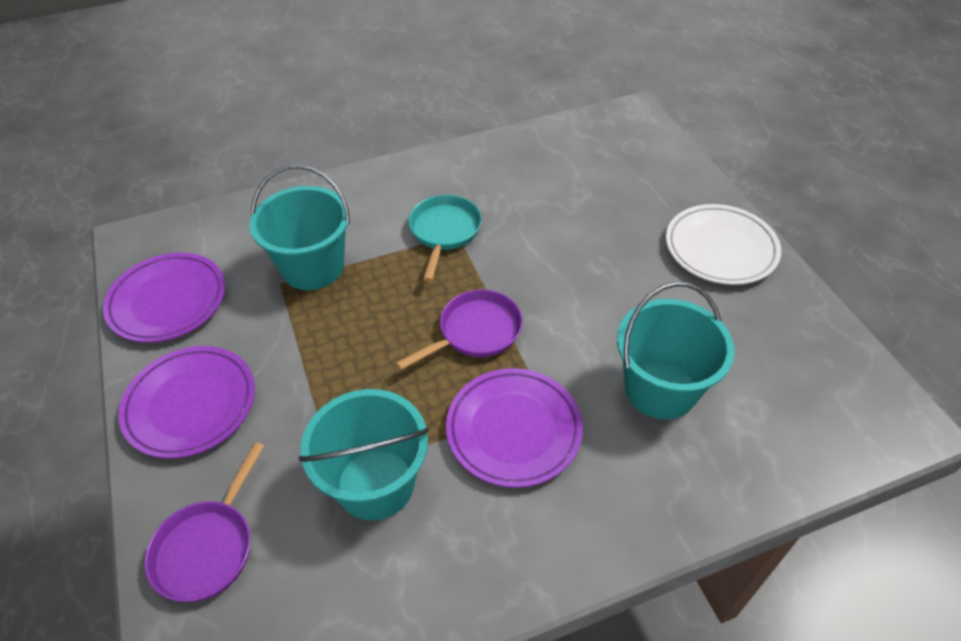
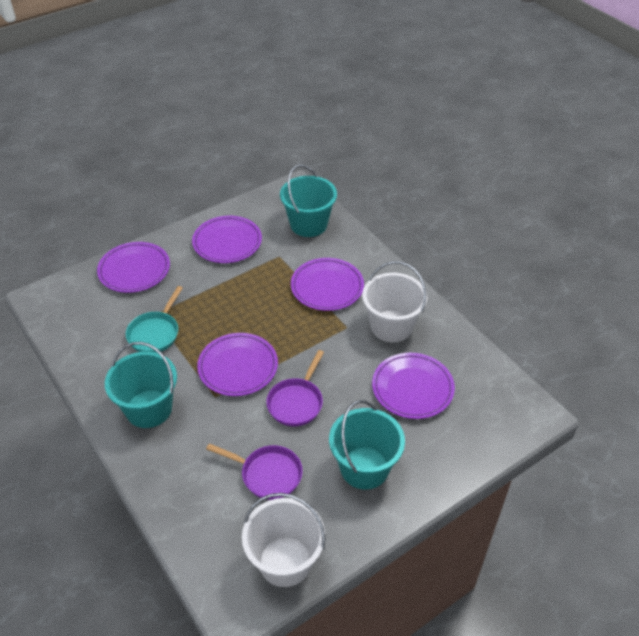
purple plate: 3 -> 5
white bucket: 0 -> 2
white plate: 1 -> 0

